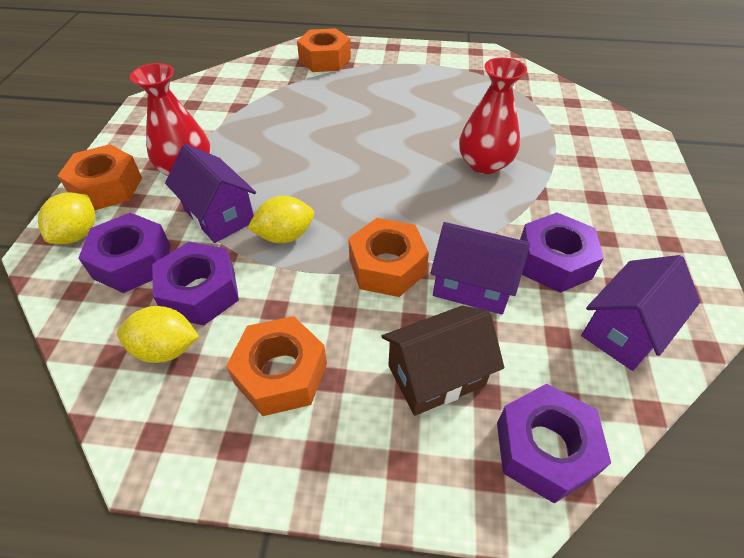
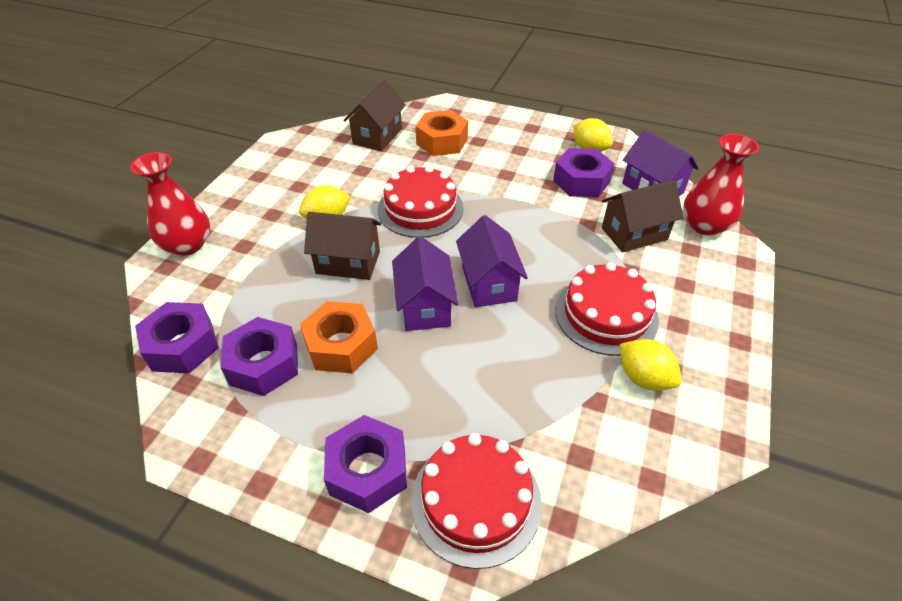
brown house: 1 -> 3
orange nut: 4 -> 2
red cake: 0 -> 3

